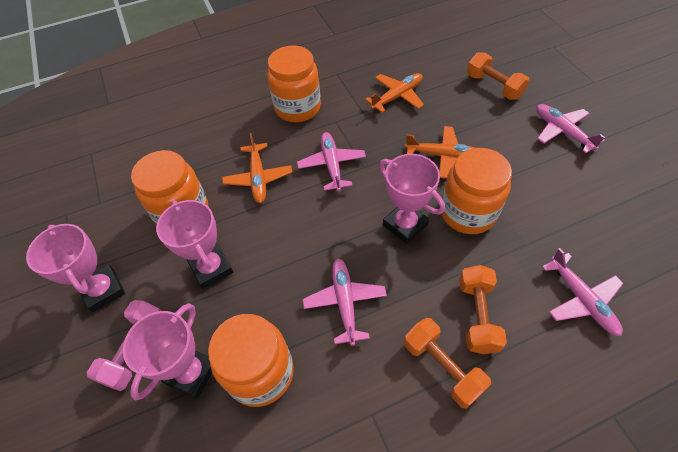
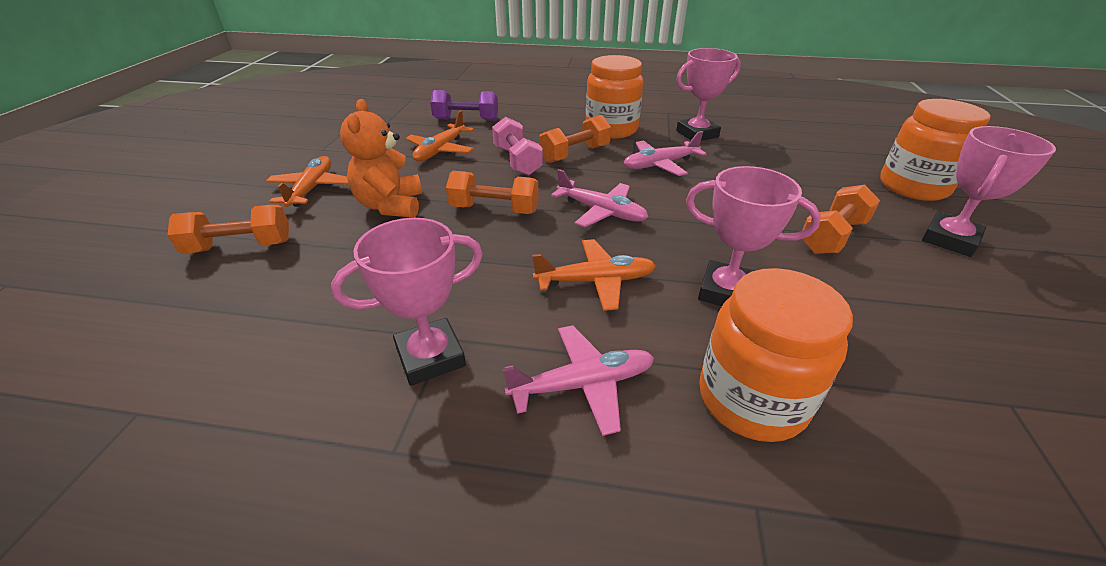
orange dumbbell: 3 -> 4
orange jar: 4 -> 3
orange teddy bear: 0 -> 1
pink plane: 4 -> 3
purple dumbbell: 0 -> 1

